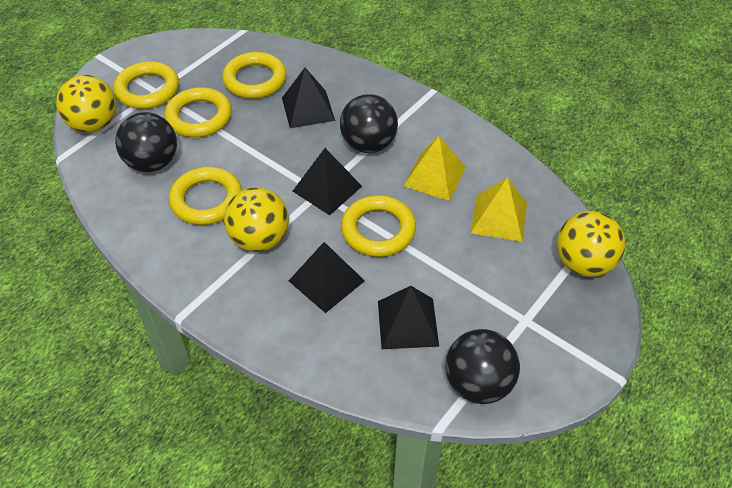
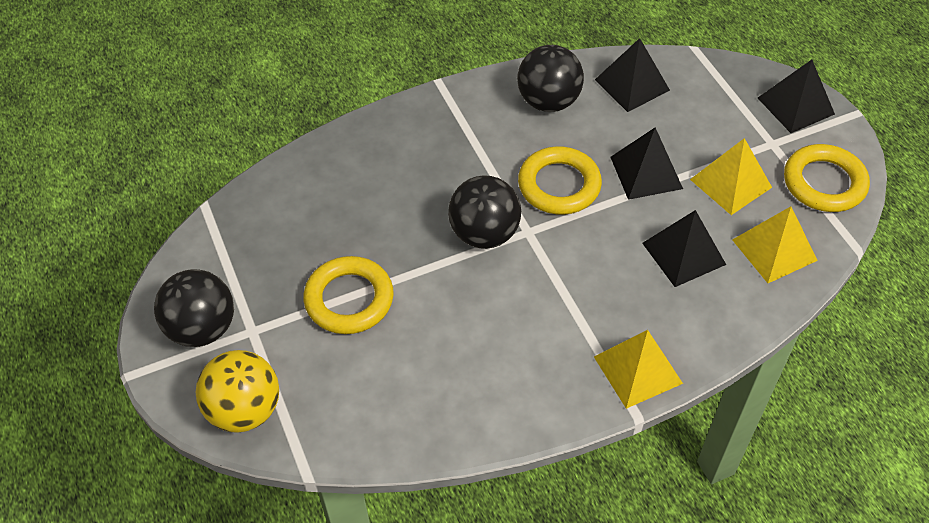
yellow ball: 3 -> 1
yellow pyramid: 2 -> 3
yellow ring: 5 -> 3

